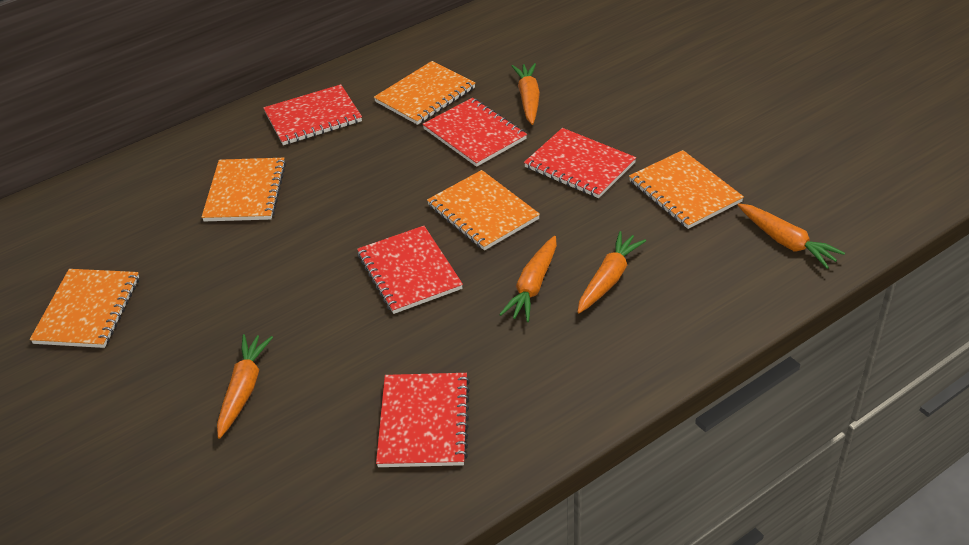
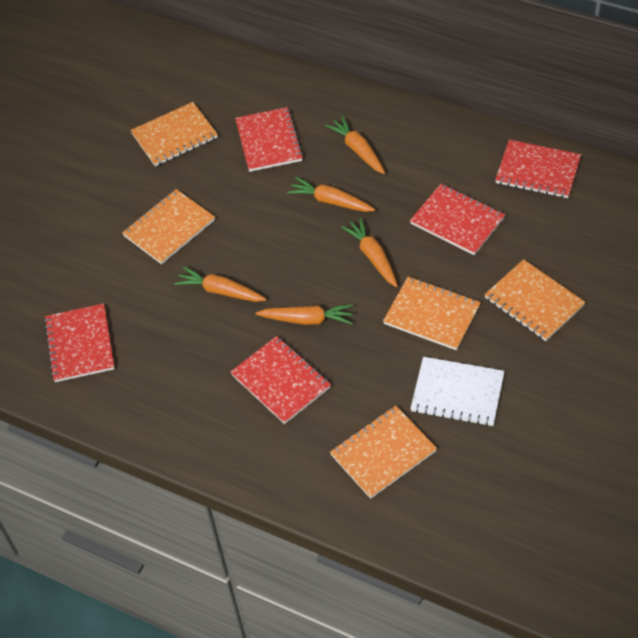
white notebook: 0 -> 1

